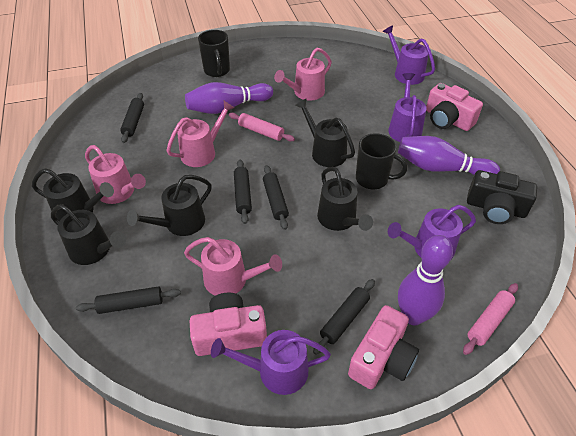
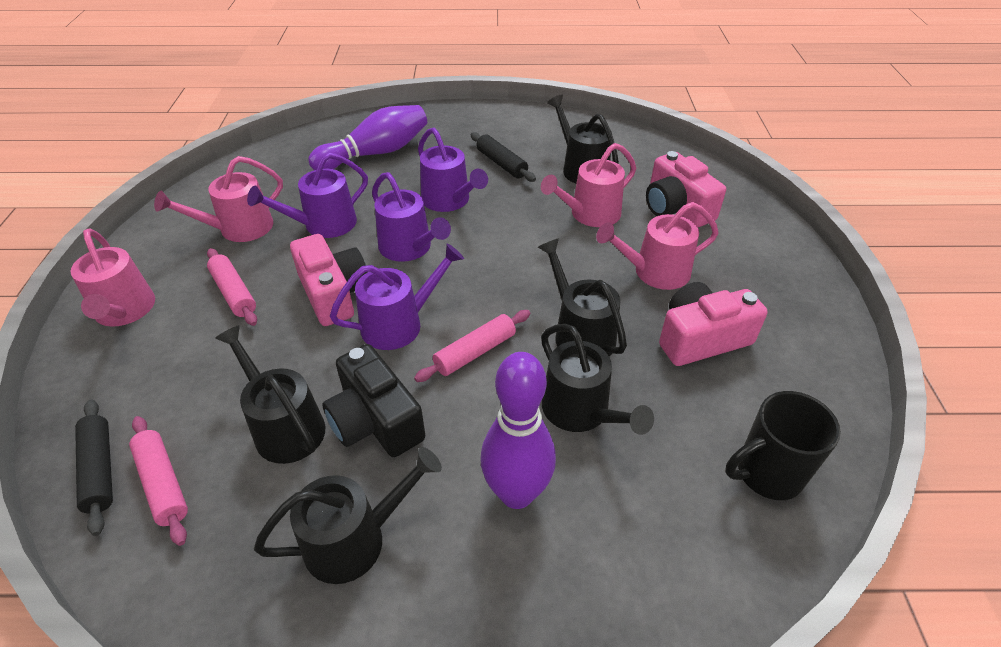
black mug: 2 -> 1
black rolling pin: 5 -> 2
pink rolling pin: 2 -> 3
purple bowling pin: 3 -> 2

